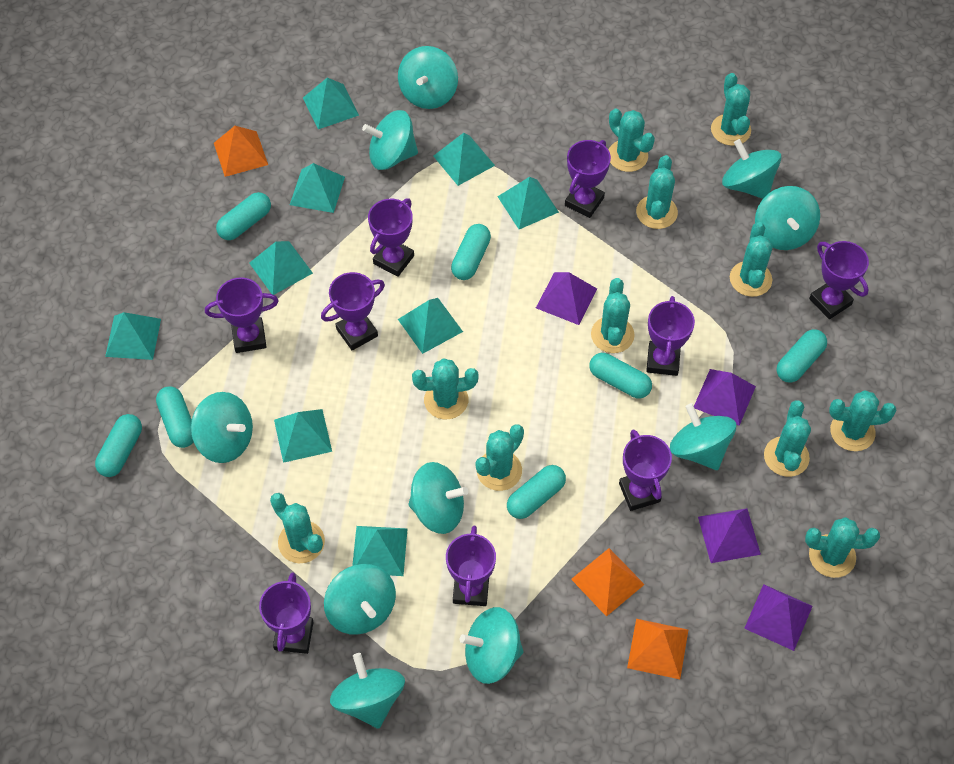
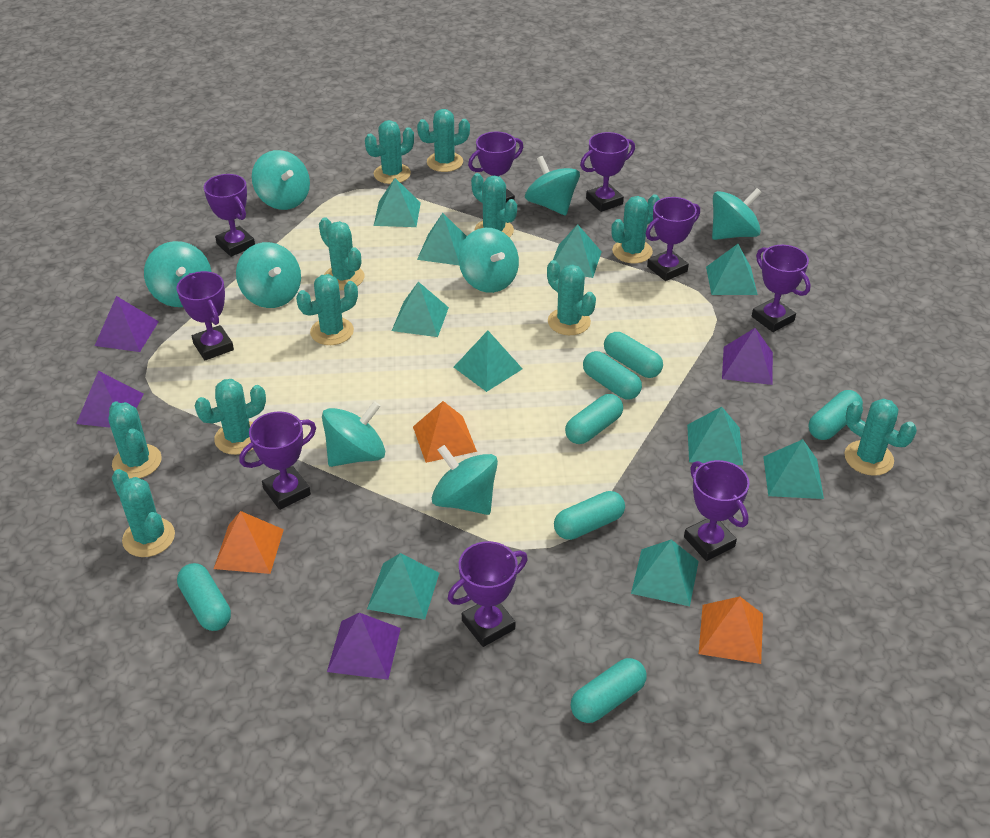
turquoise pyramid: 9 -> 10
turquoise spinning top: 10 -> 8

